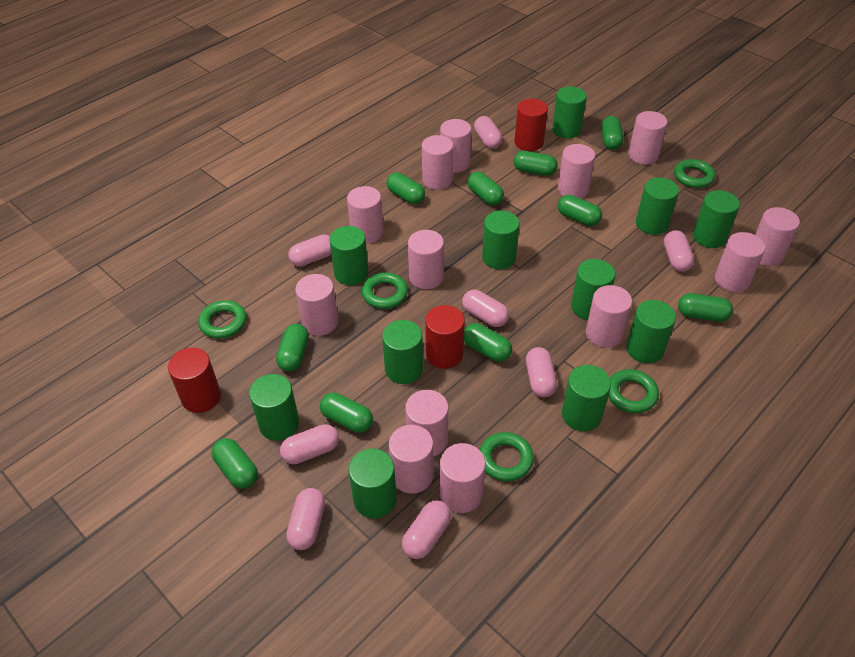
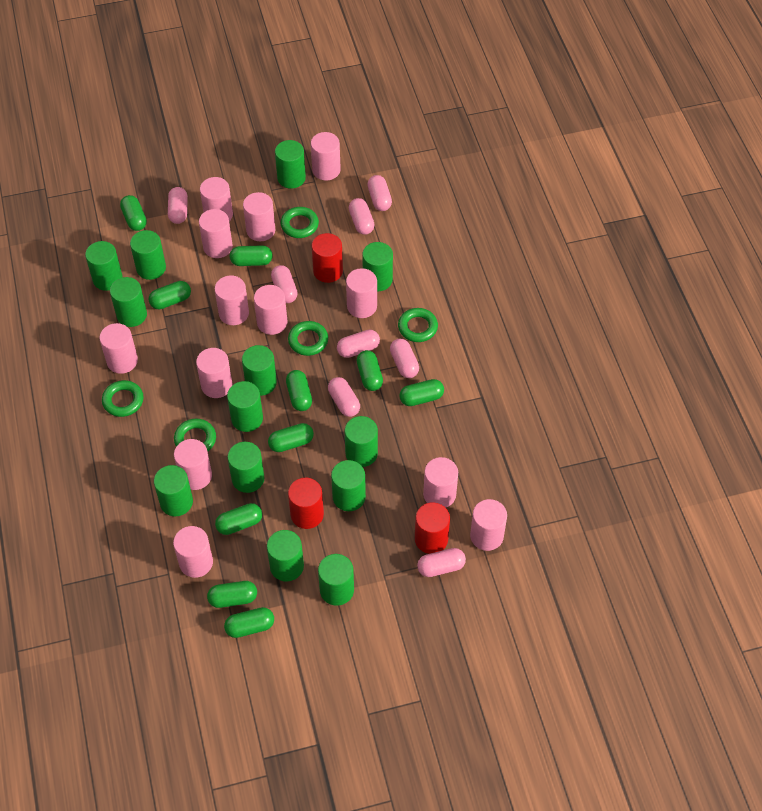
green cylinder: 11 -> 13

